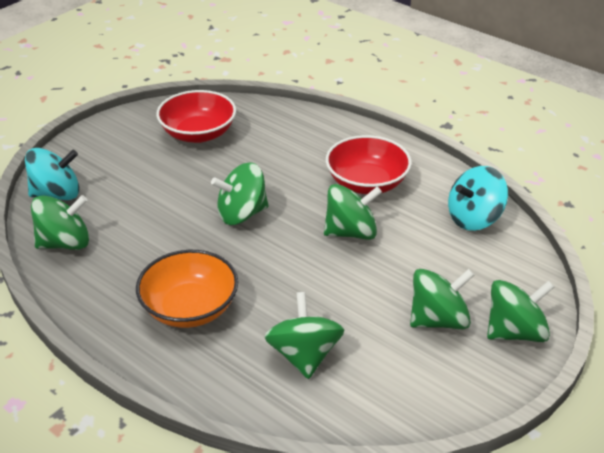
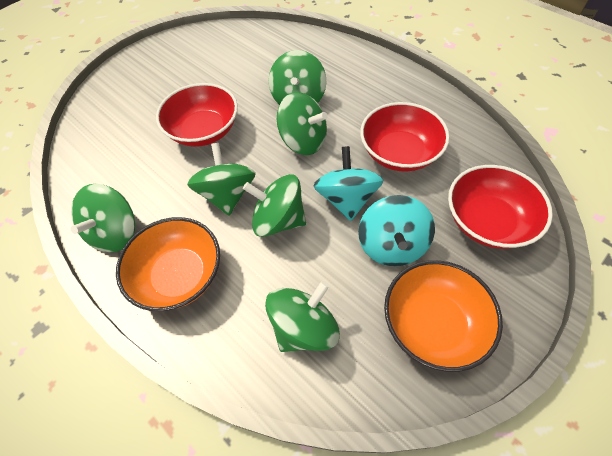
orange bowl: 1 -> 2
red bowl: 2 -> 3

